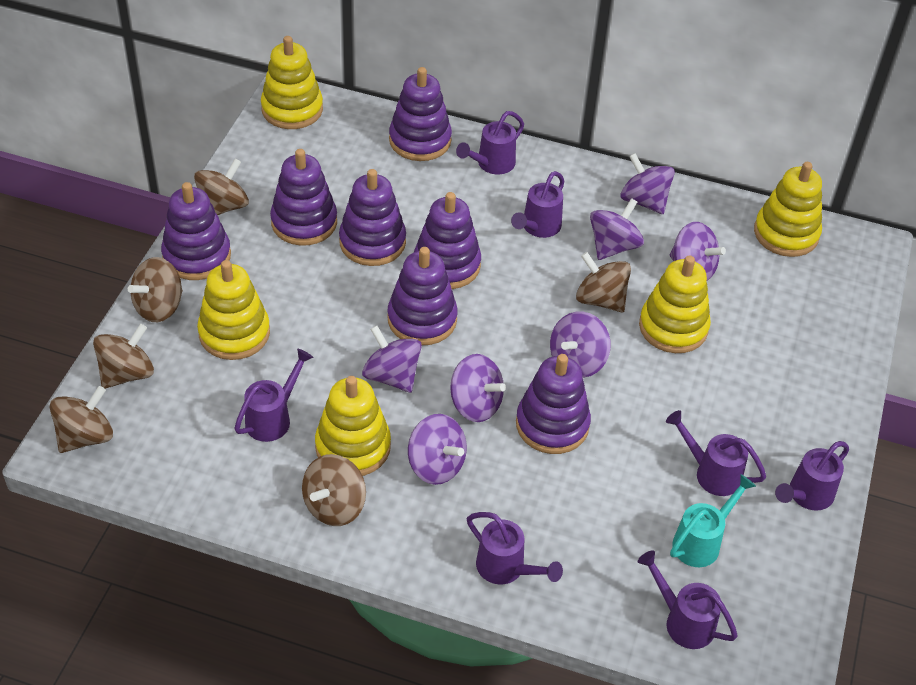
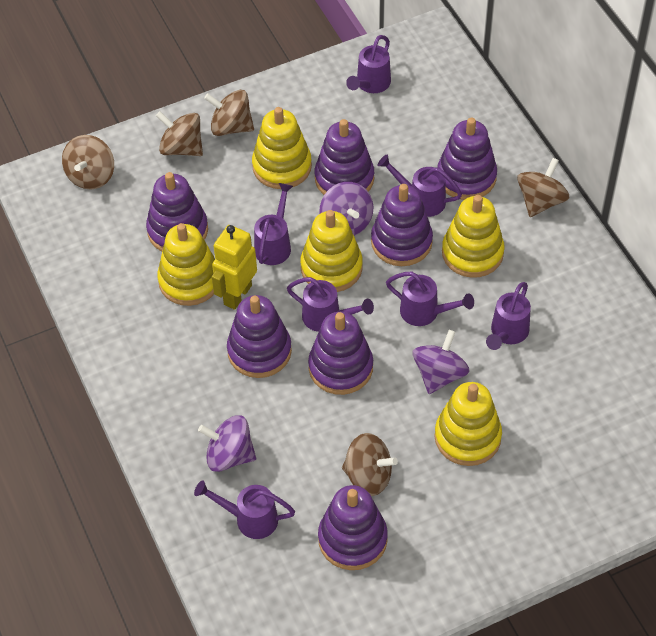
brown spinning top: 6 -> 5
purple spinning top: 7 -> 3
turquoise watering can: 1 -> 0
yellow robot: 0 -> 1

